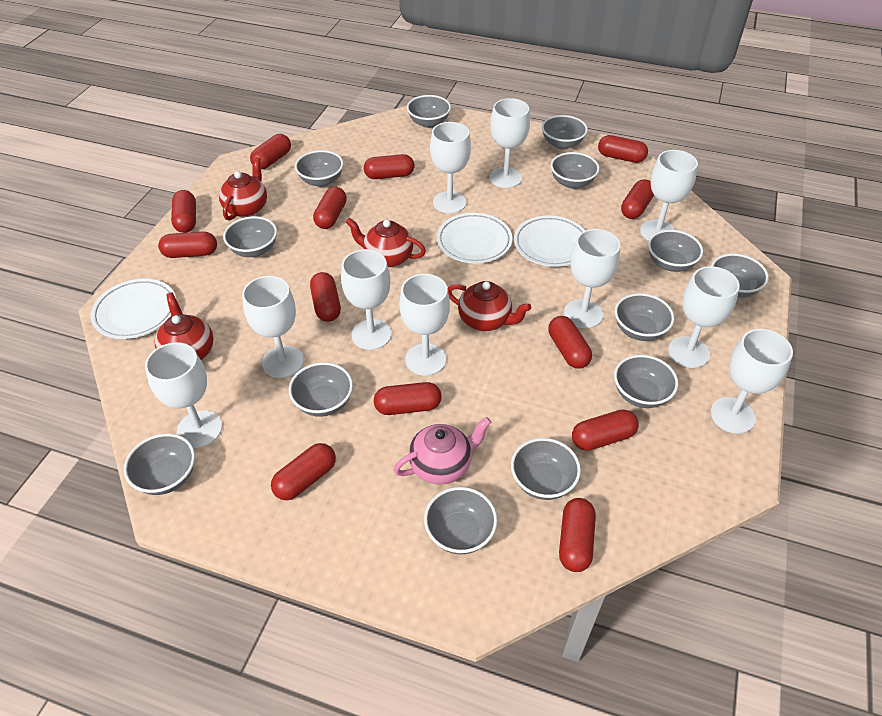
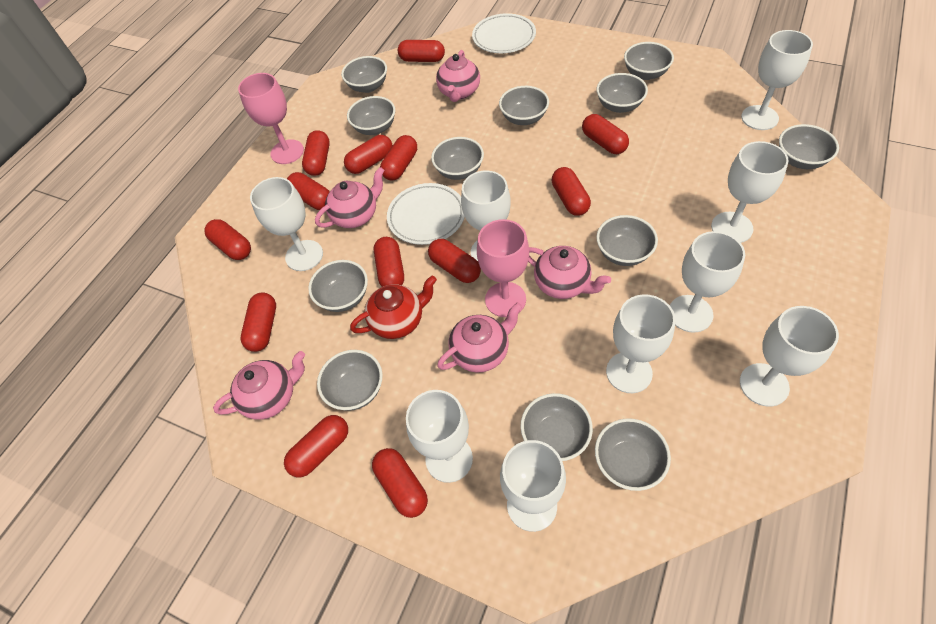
grey bowl: 13 -> 12
pink goblet: 0 -> 2
pink teapot: 1 -> 5
red teapot: 4 -> 1
white goblet: 10 -> 9
white plate: 3 -> 2

